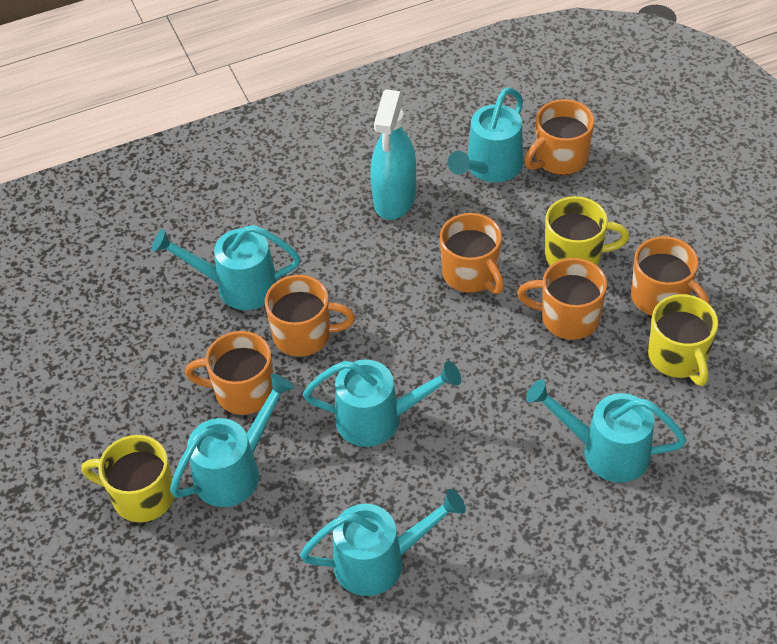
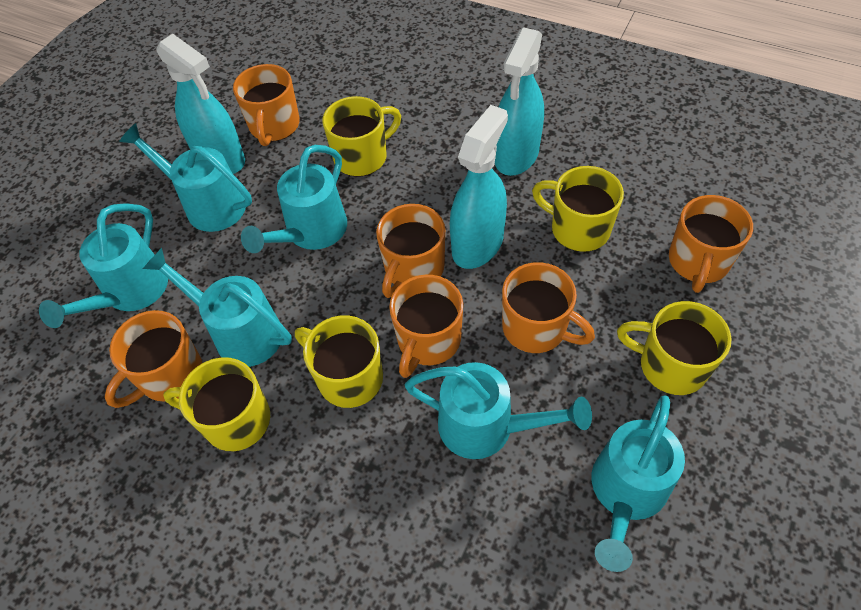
turquoise spray bottle: 1 -> 3
yellow mug: 3 -> 5

